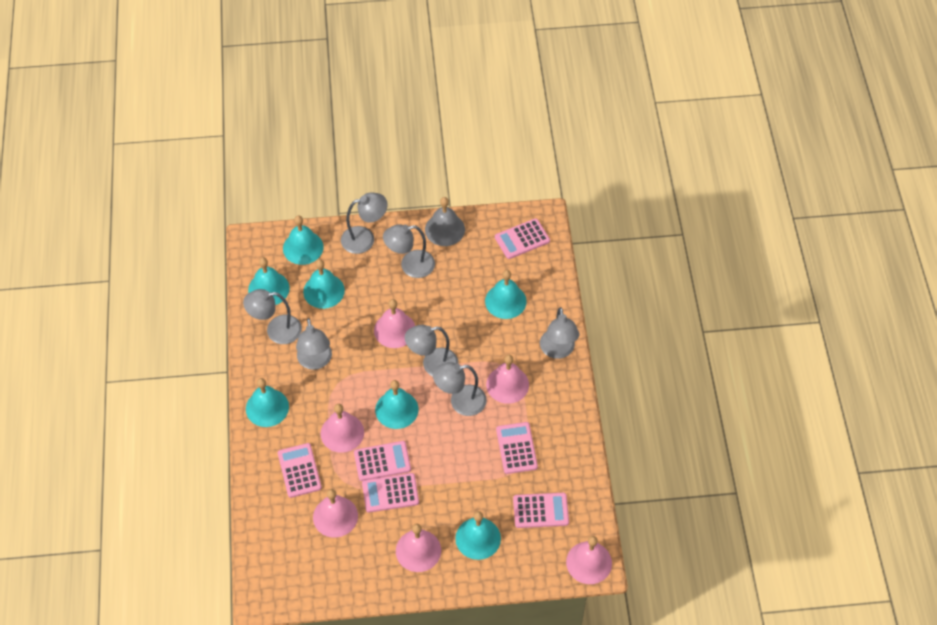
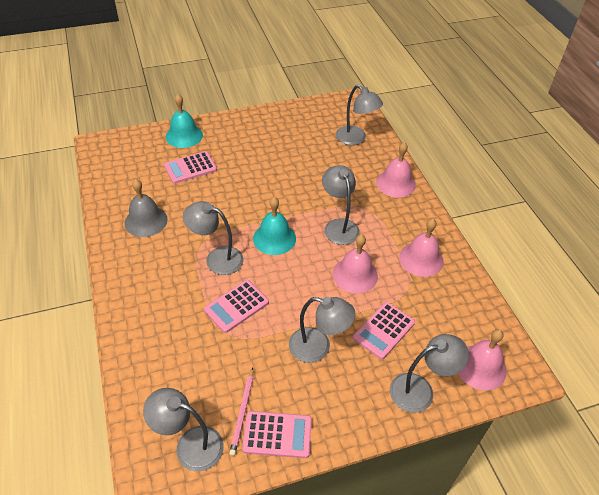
grey lamp: 7 -> 6
pink bell: 6 -> 4
pink calculator: 6 -> 4
pink pencil: 0 -> 1
turquoise bell: 7 -> 2

